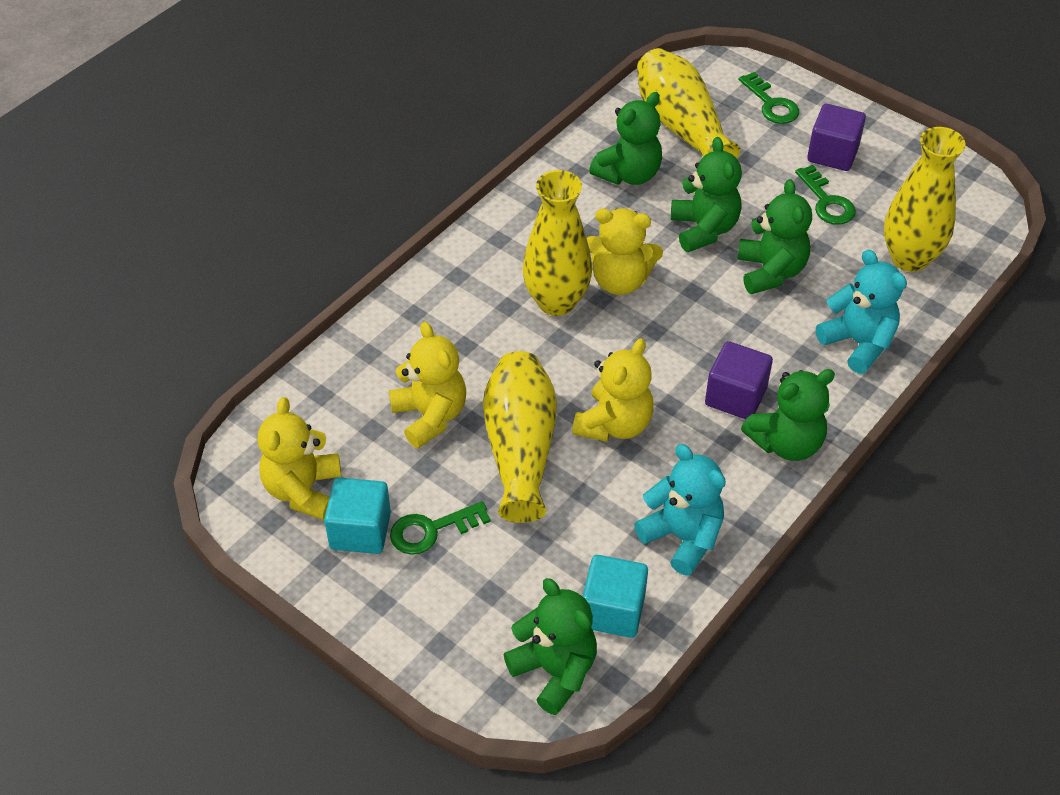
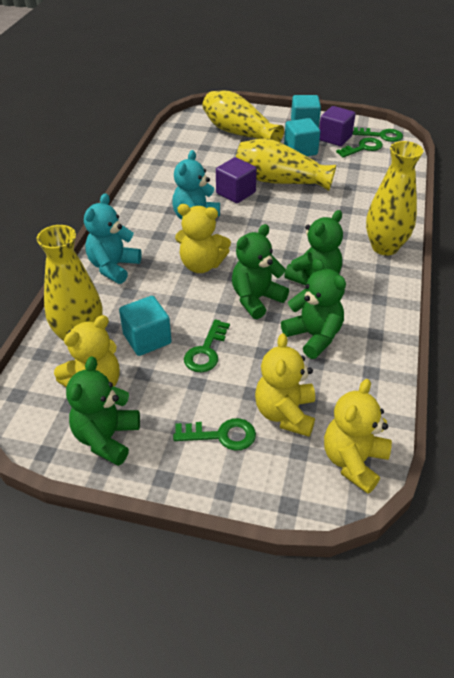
green key: 3 -> 4
green teddy bear: 5 -> 4
turquoise cube: 2 -> 3

